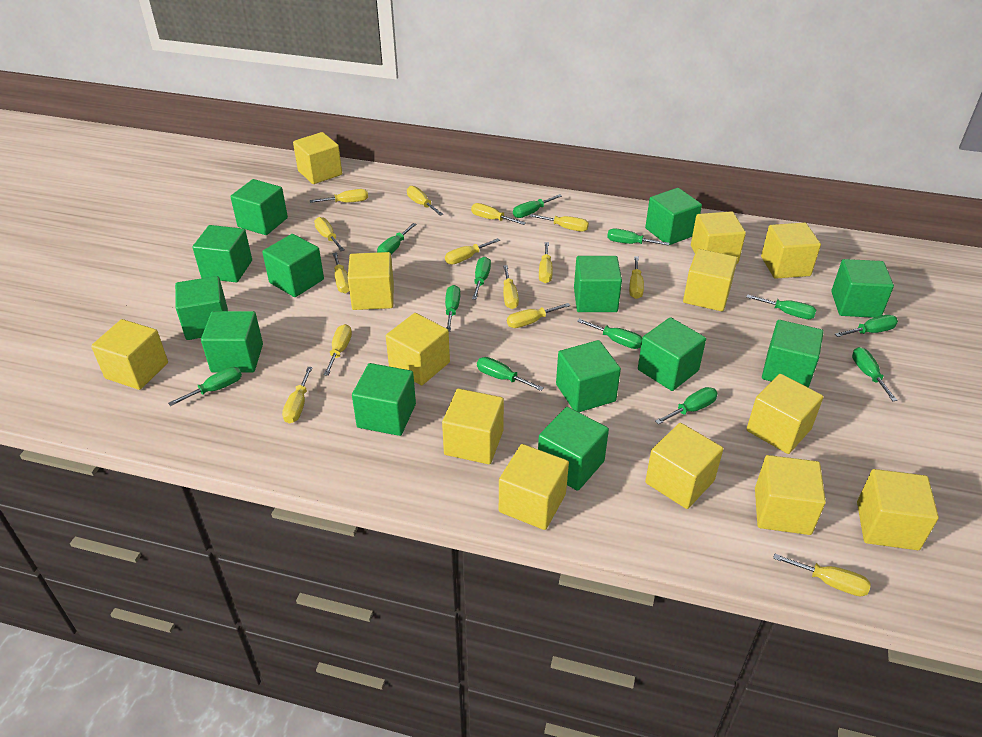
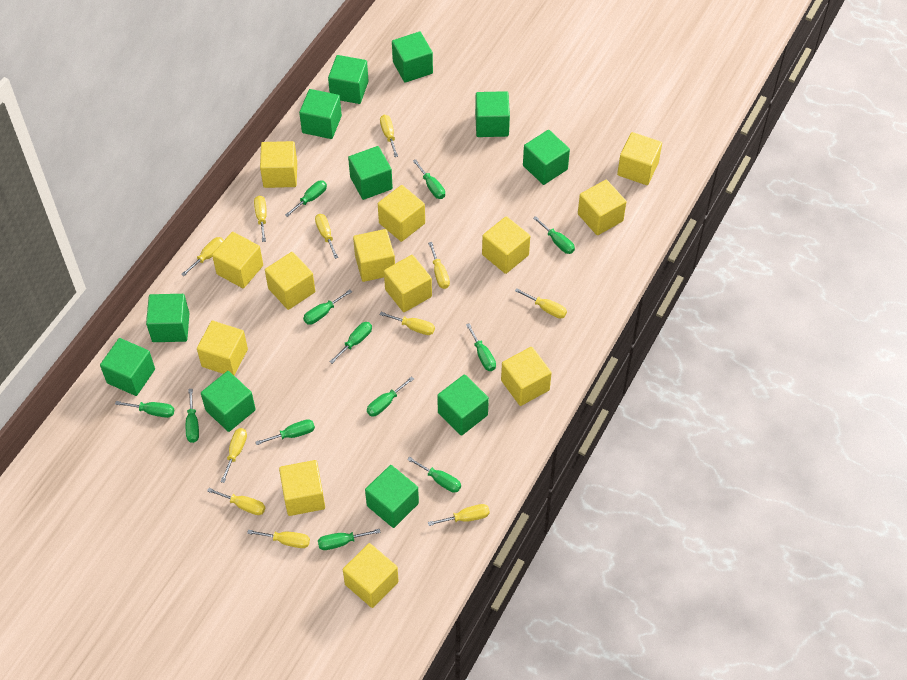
green cube: 13 -> 11
yellow screwdriver: 14 -> 11

